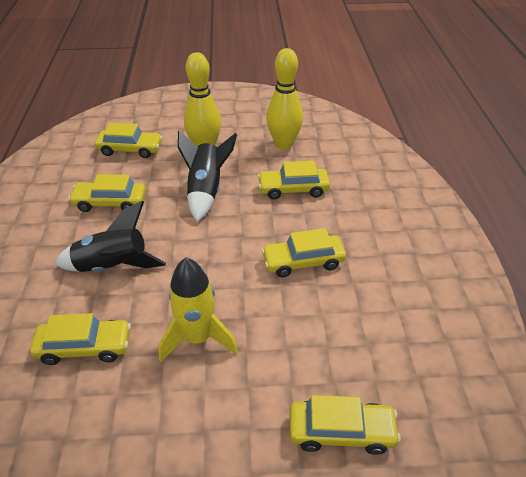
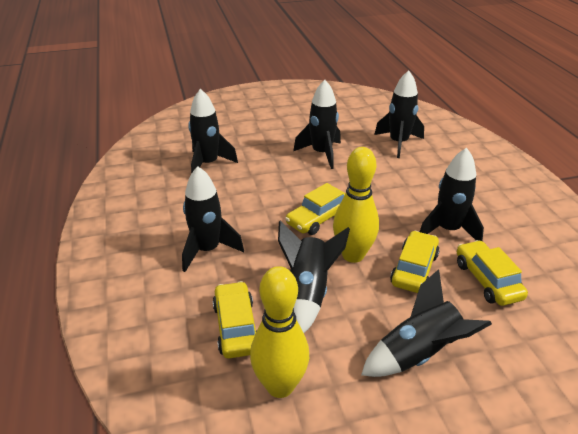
black rocket: 2 -> 7
yellow car: 6 -> 4
yellow rocket: 1 -> 0

